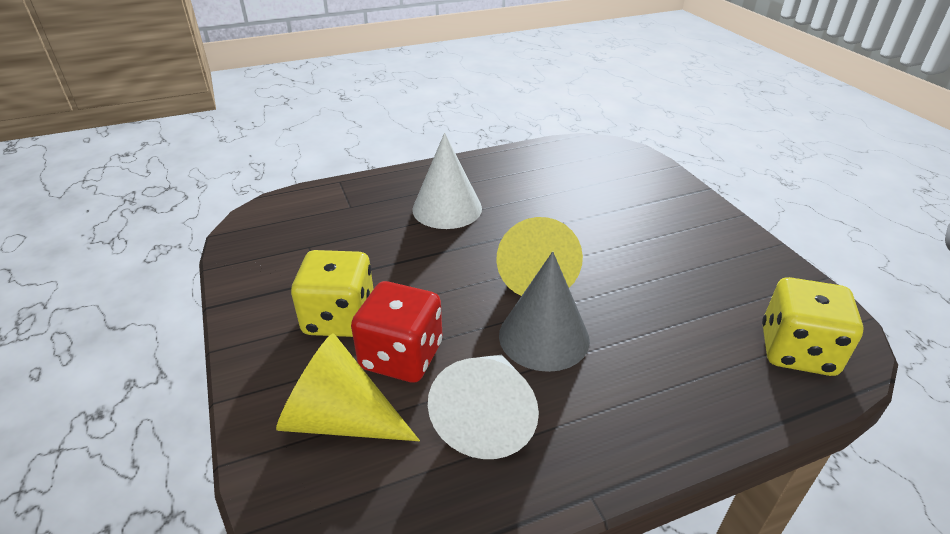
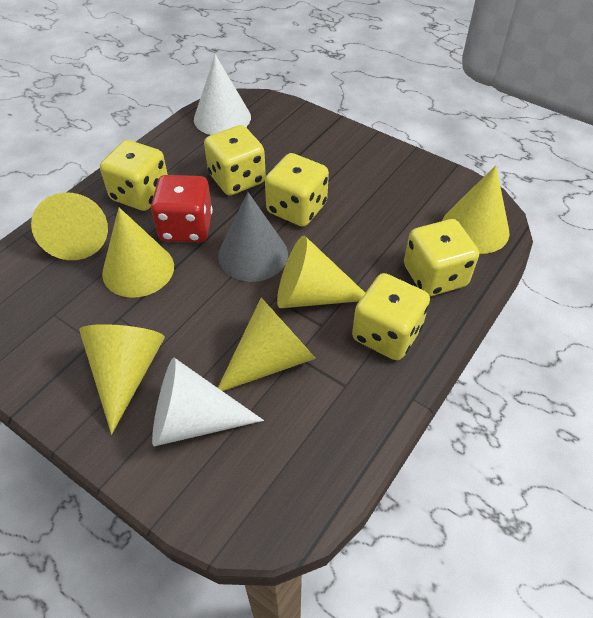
yellow cone: 2 -> 6
yellow dice: 2 -> 5

